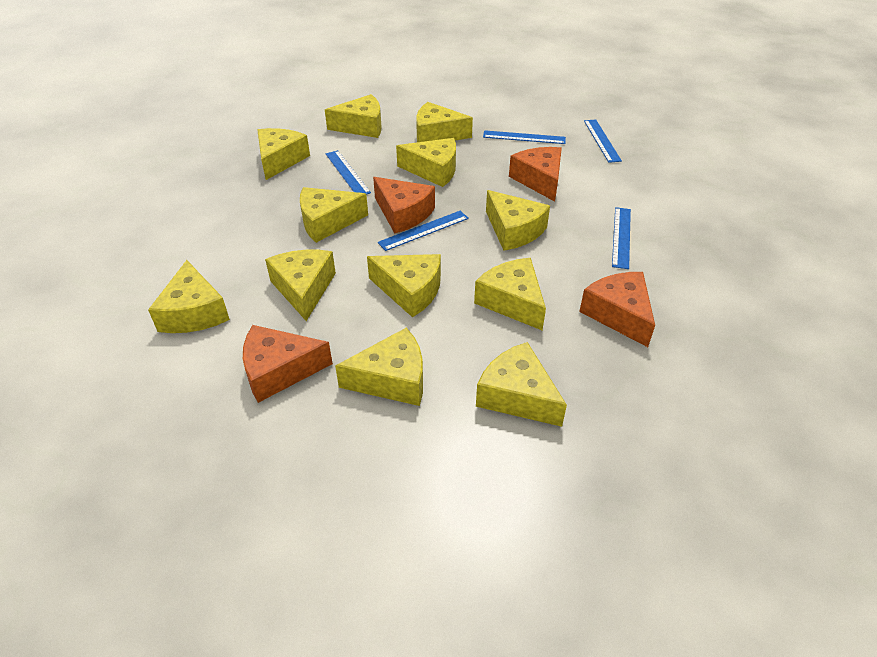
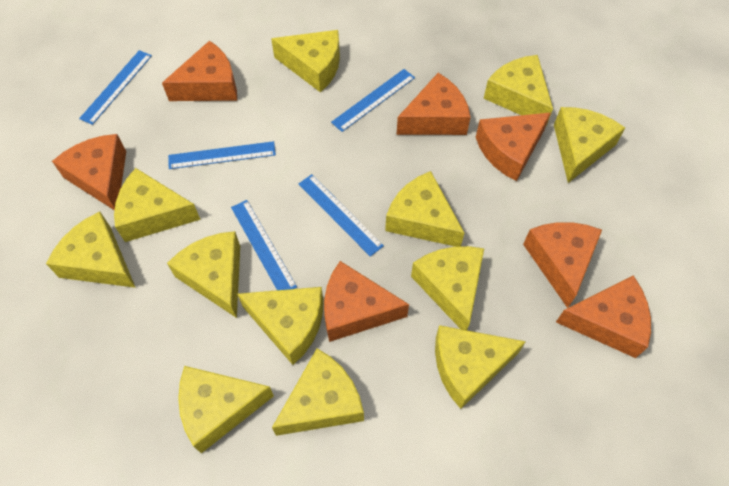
orange cheese: 4 -> 7

